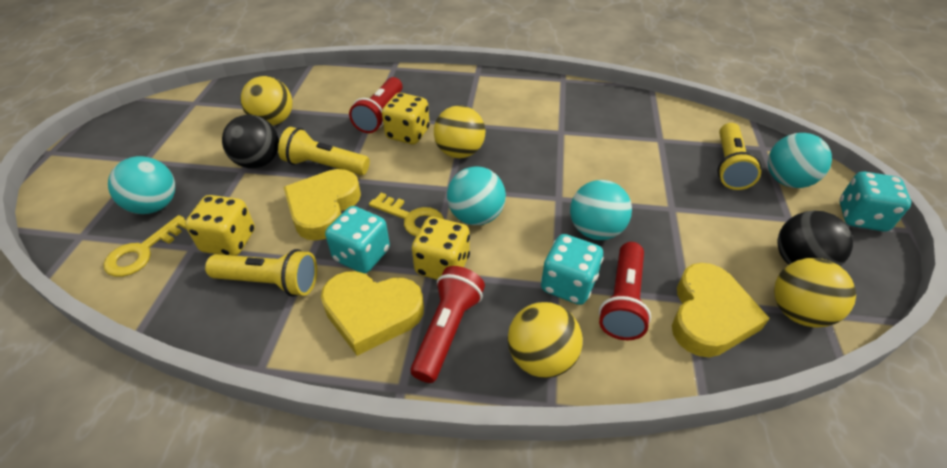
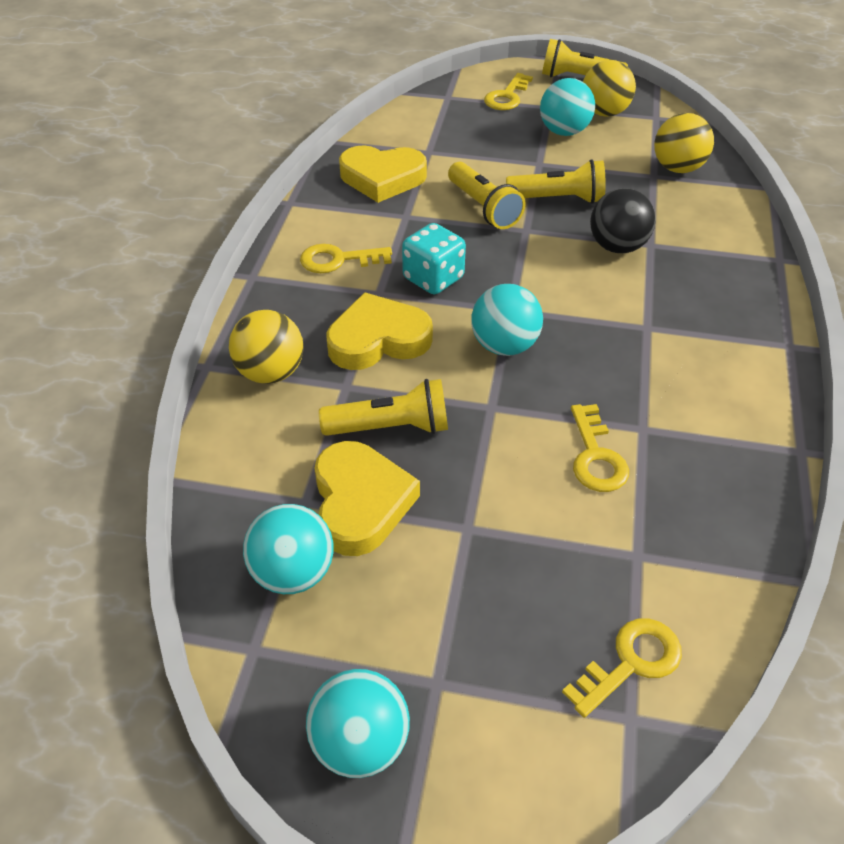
black ball: 2 -> 1
red flashlight: 3 -> 0
turquoise dice: 3 -> 1
yellow ball: 4 -> 3
yellow dice: 3 -> 0
yellow flashlight: 3 -> 4
yellow key: 2 -> 4

